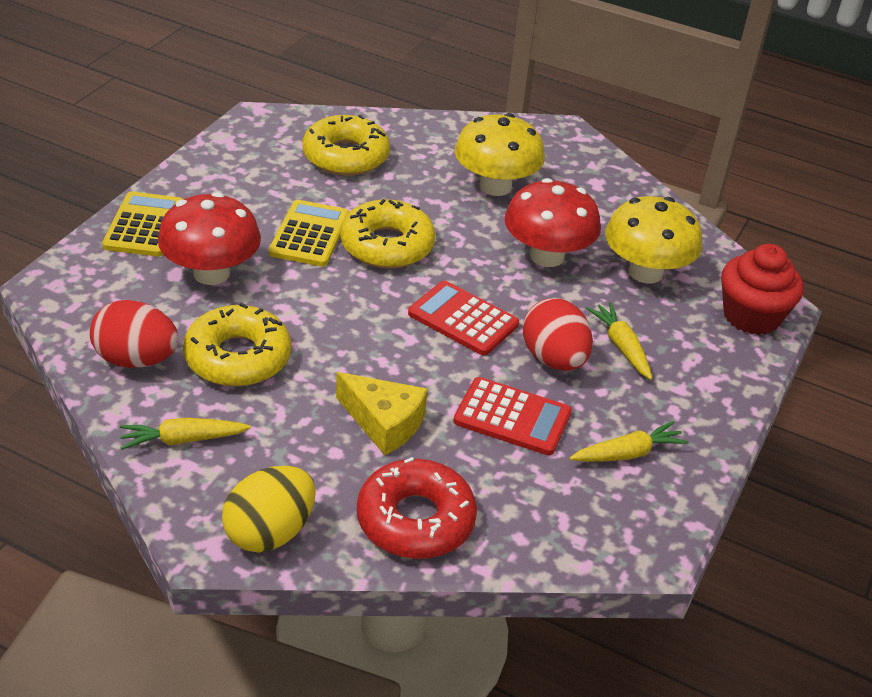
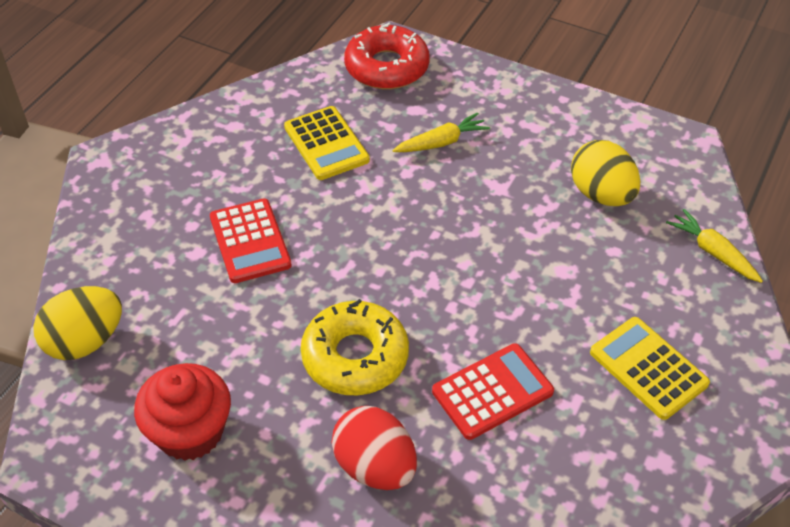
red egg: 2 -> 1
red mushroom: 2 -> 0
yellow carrot: 3 -> 2
yellow cheese: 1 -> 0
yellow donut: 3 -> 1
yellow egg: 1 -> 2
yellow mushroom: 2 -> 0

